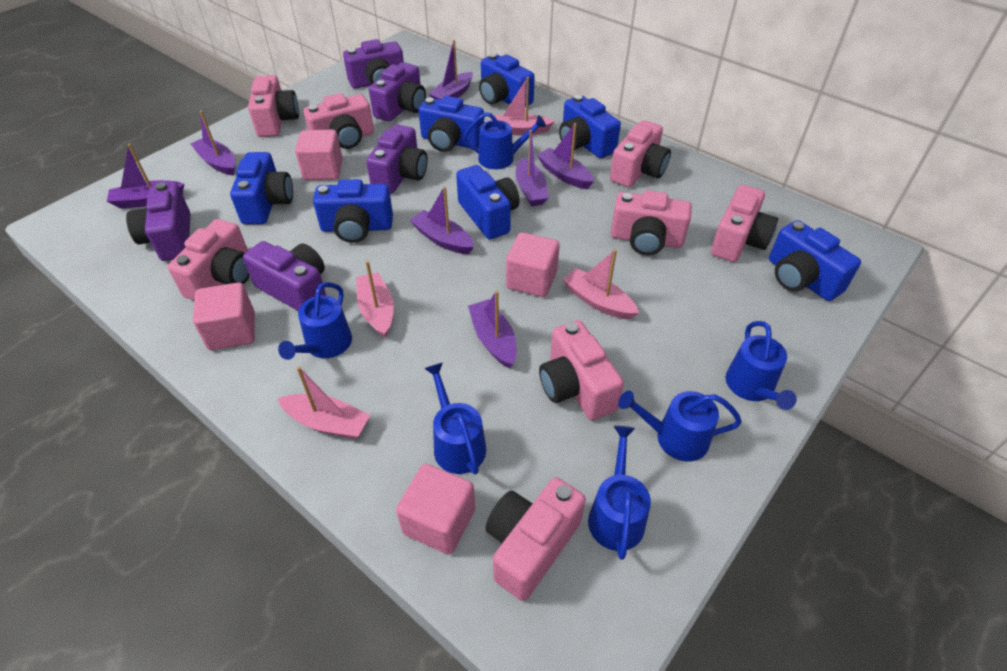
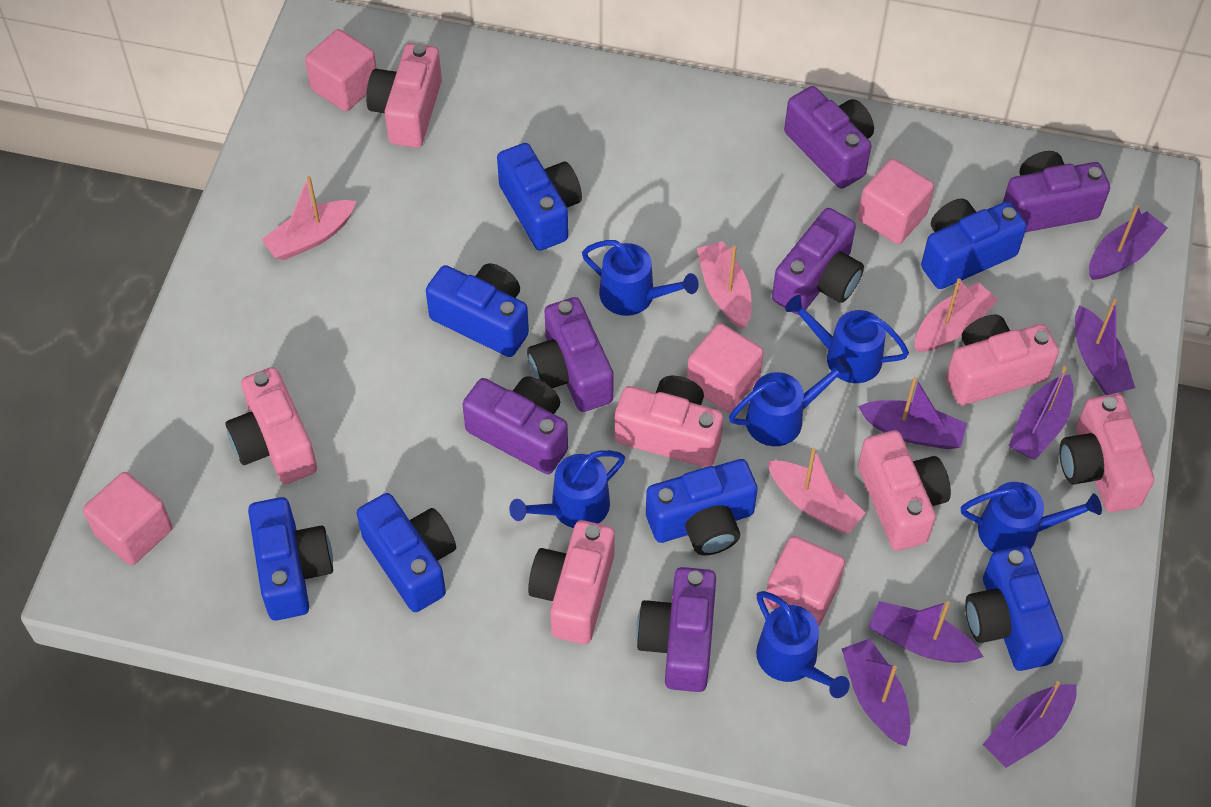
pink camera: 8 -> 7
pink cube: 4 -> 5
purple camera: 5 -> 6

